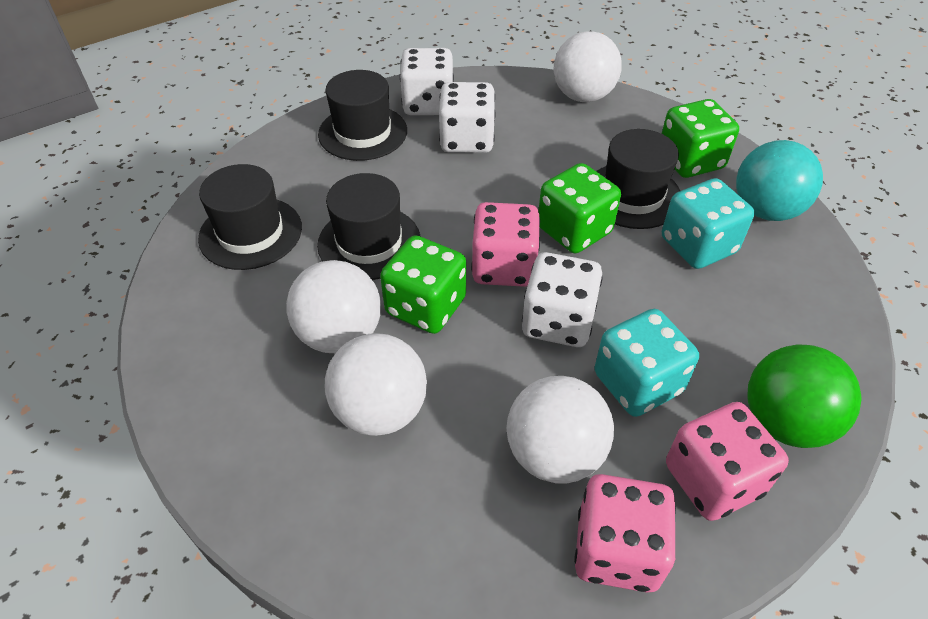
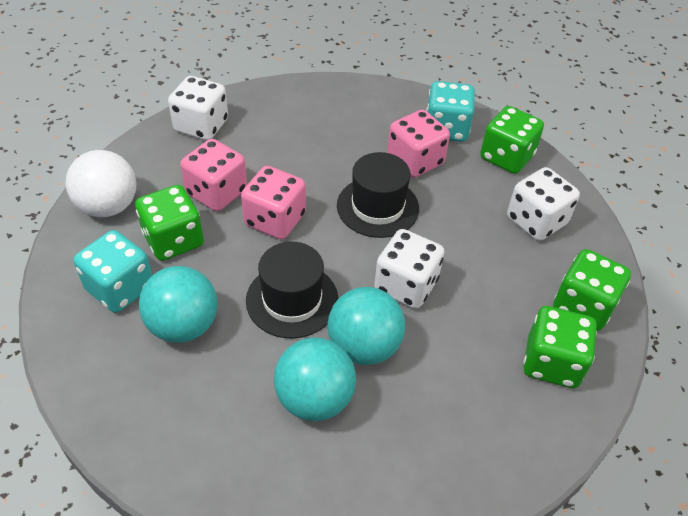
black hat: 4 -> 2
green ball: 1 -> 0
green dice: 3 -> 4
turquoise ball: 1 -> 3
white ball: 4 -> 1

